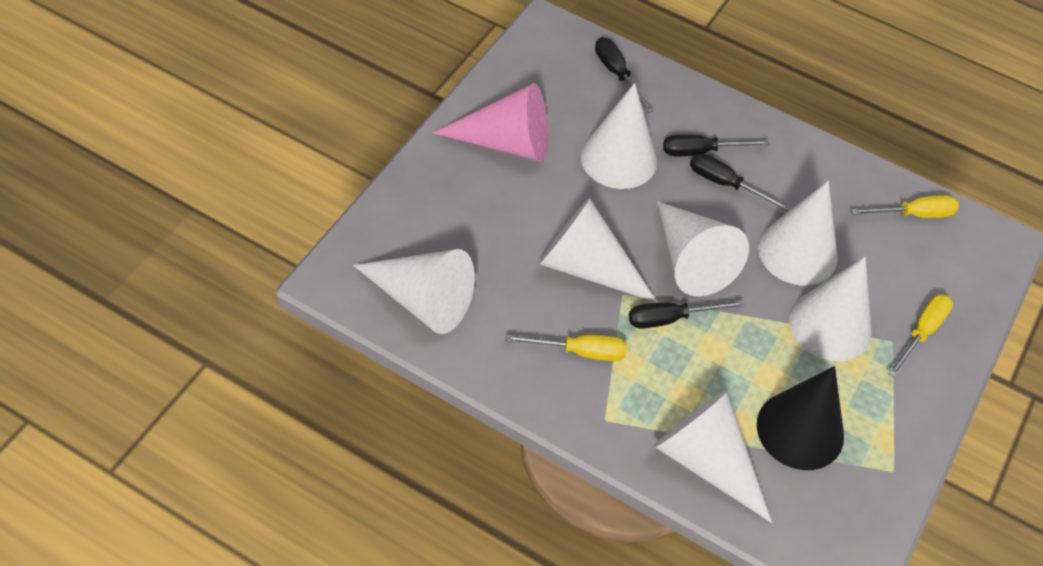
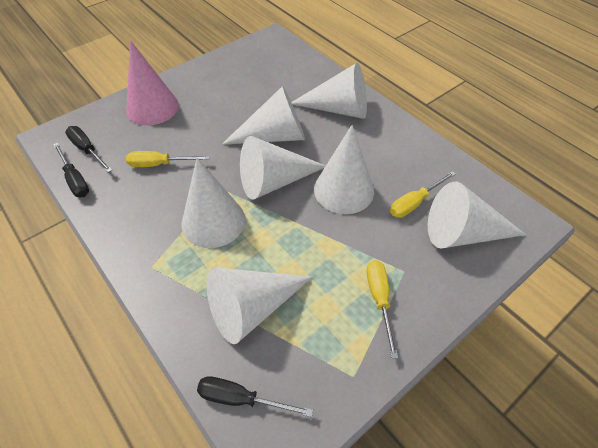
black cone: 1 -> 0
black screwdriver: 4 -> 3

